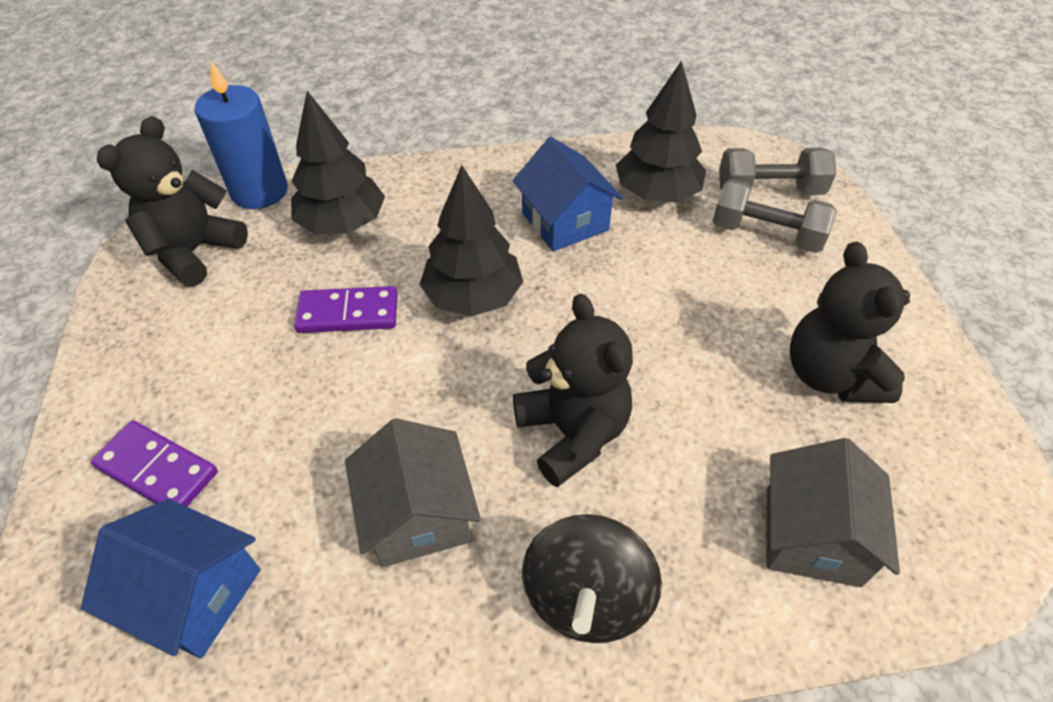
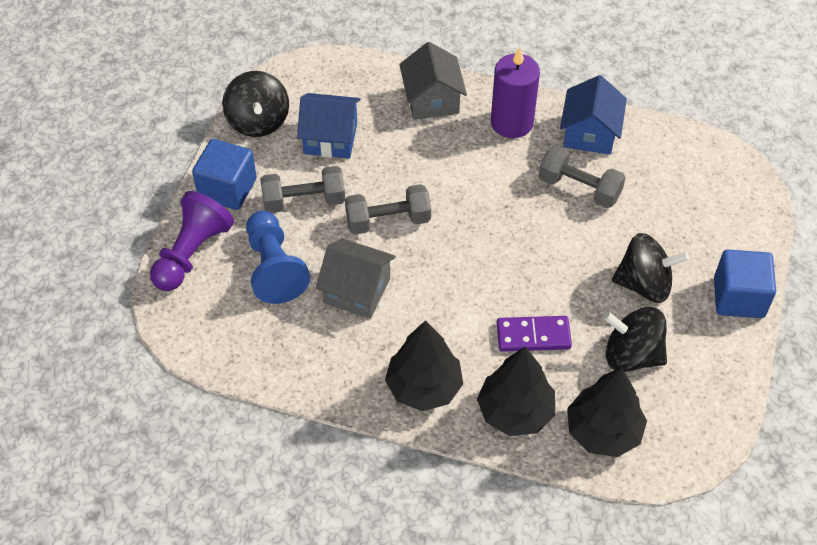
black spinning top: 1 -> 3
black teddy bear: 3 -> 0
blue candle: 1 -> 0
blue cube: 0 -> 2
blue pawn: 0 -> 1
grey dumbbell: 2 -> 3
purple candle: 0 -> 1
purple domino: 2 -> 1
purple pawn: 0 -> 1

